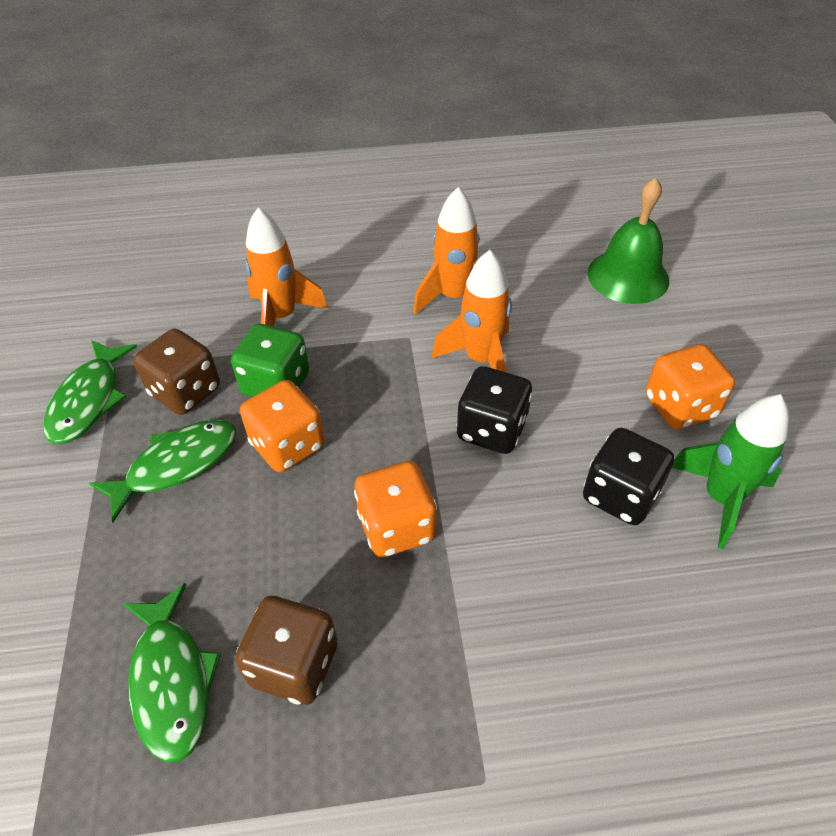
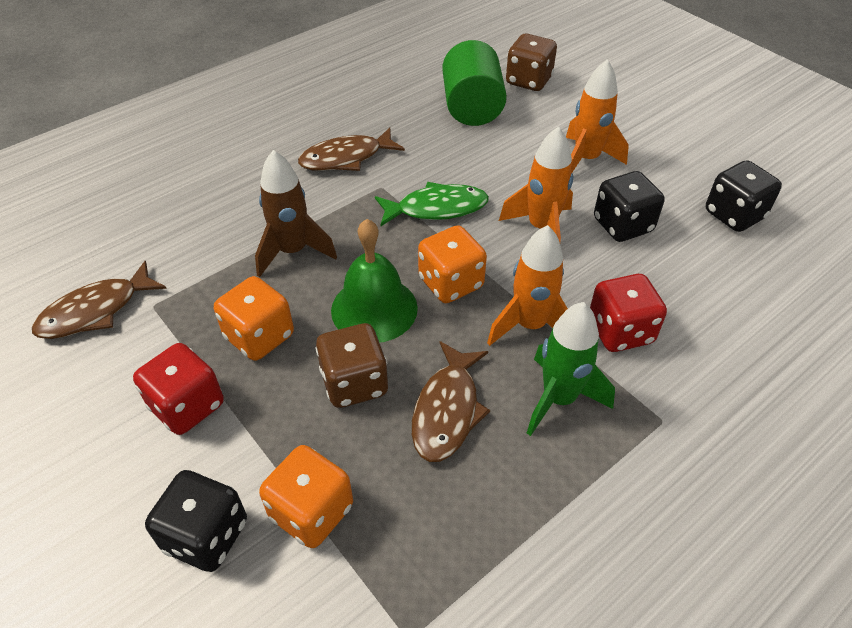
black dice: 2 -> 3
brown fish: 0 -> 3
brown rocket: 0 -> 1
green cylinder: 0 -> 1
green dice: 1 -> 0
green fish: 3 -> 1
red dice: 0 -> 2

